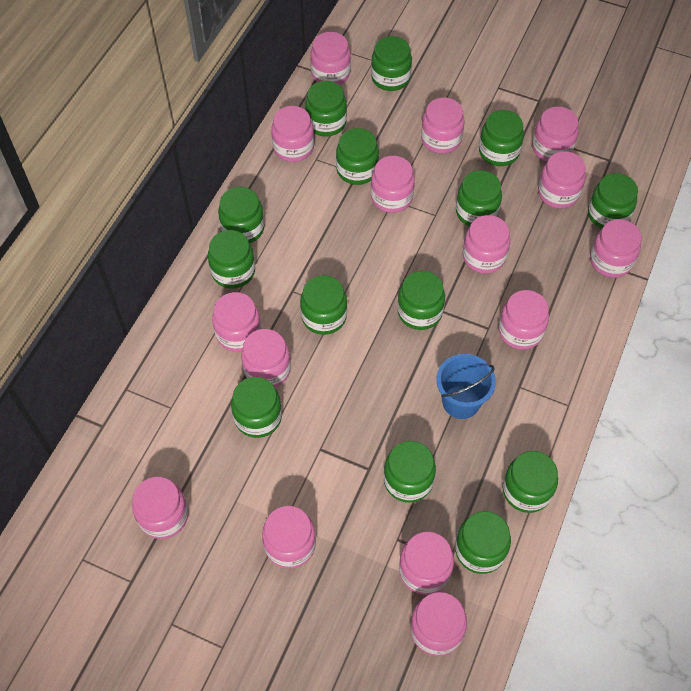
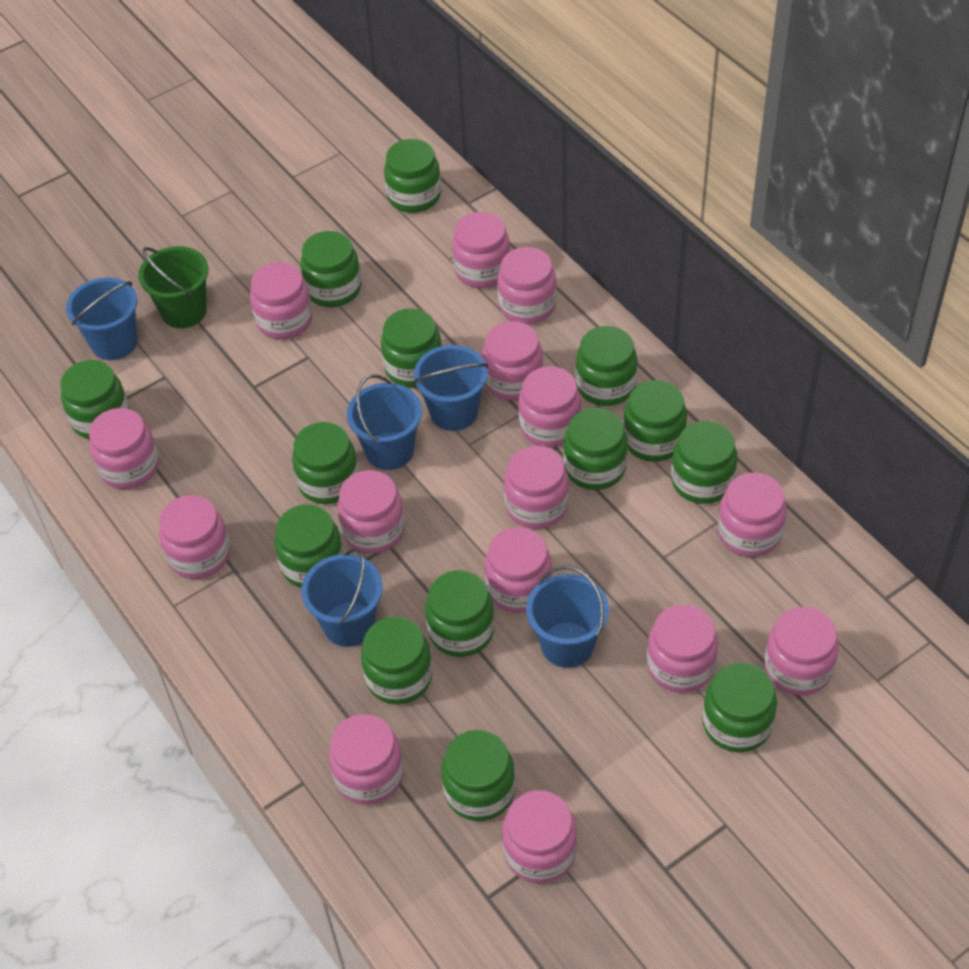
blue bucket: 1 -> 5
green bucket: 0 -> 1

